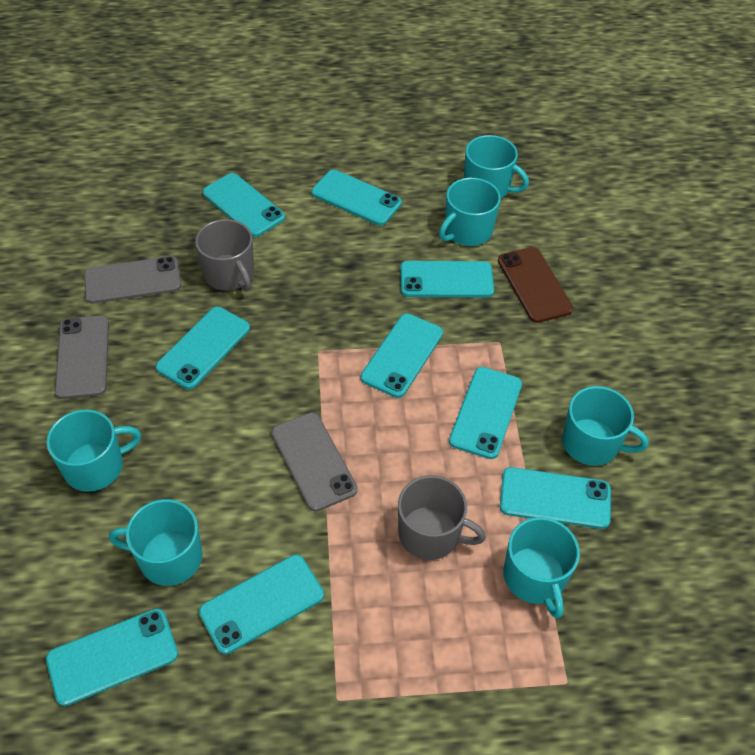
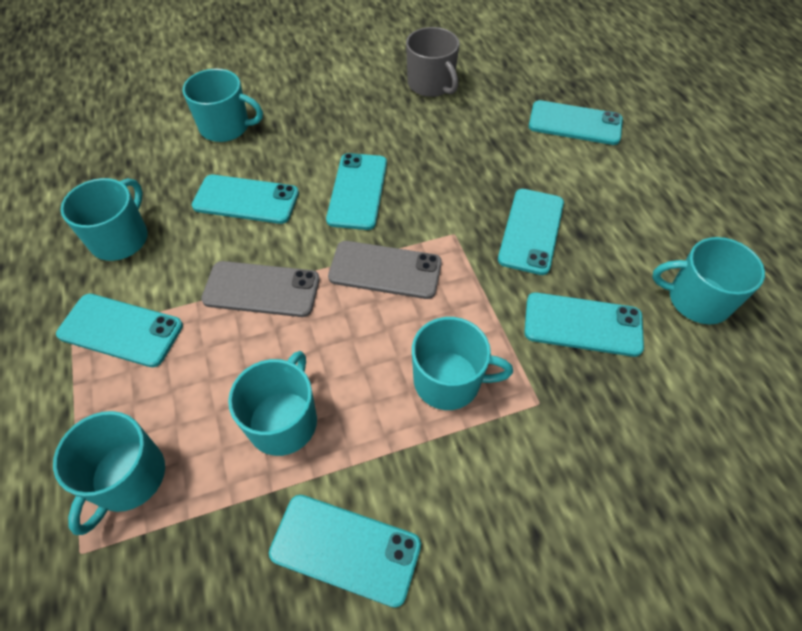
brown phone: 1 -> 0
grey mug: 2 -> 1
grey phone: 3 -> 2
turquoise phone: 9 -> 7

